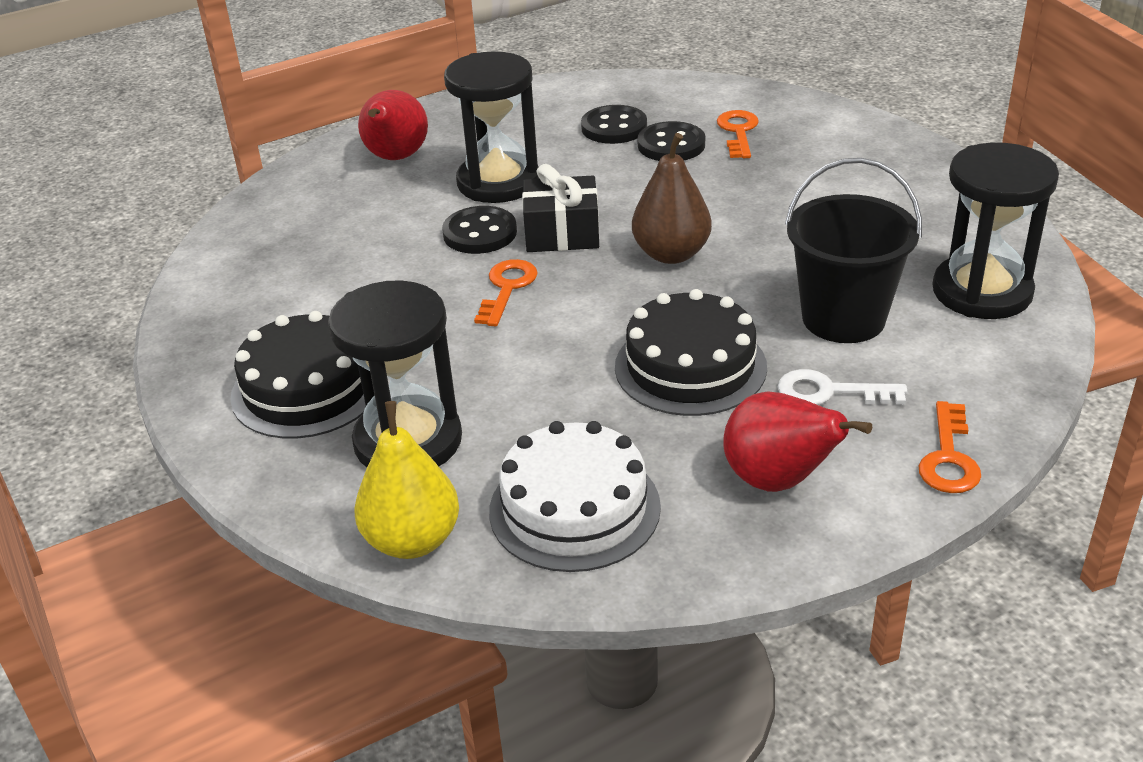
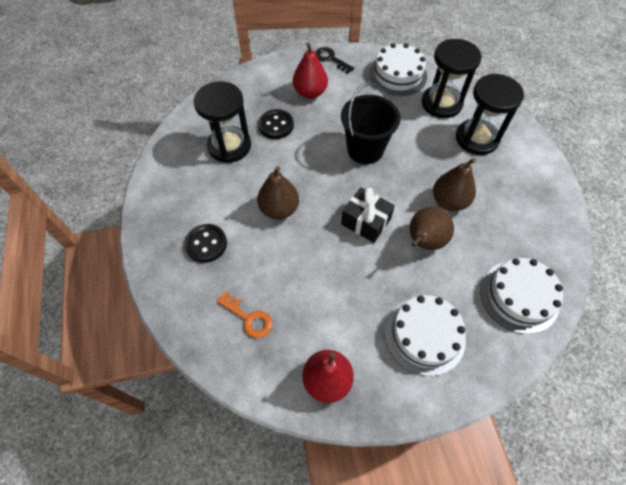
black button: 3 -> 2
black cake: 2 -> 0
black key: 0 -> 1
brown pear: 1 -> 3
orange key: 3 -> 1
white cake: 1 -> 3
white key: 1 -> 0
yellow pear: 1 -> 0

